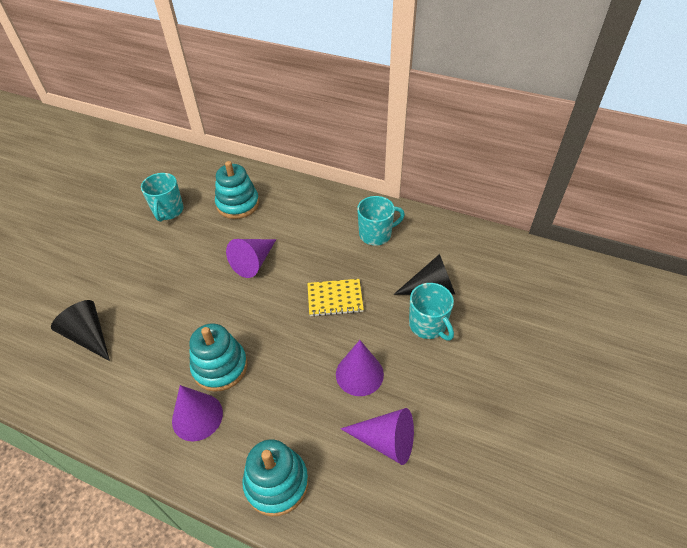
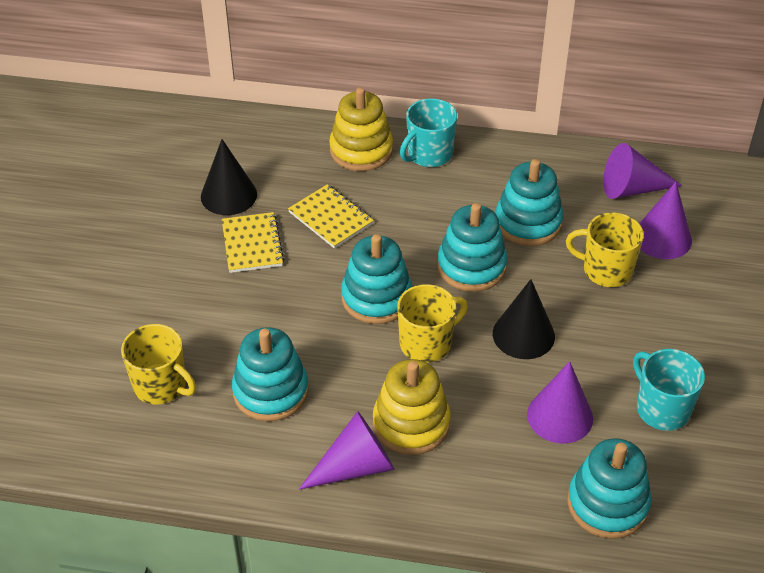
turquoise mug: 3 -> 2
turquoise stacking toy: 3 -> 5
yellow mug: 0 -> 3
yellow notebook: 1 -> 2
yellow stacking toy: 0 -> 2

